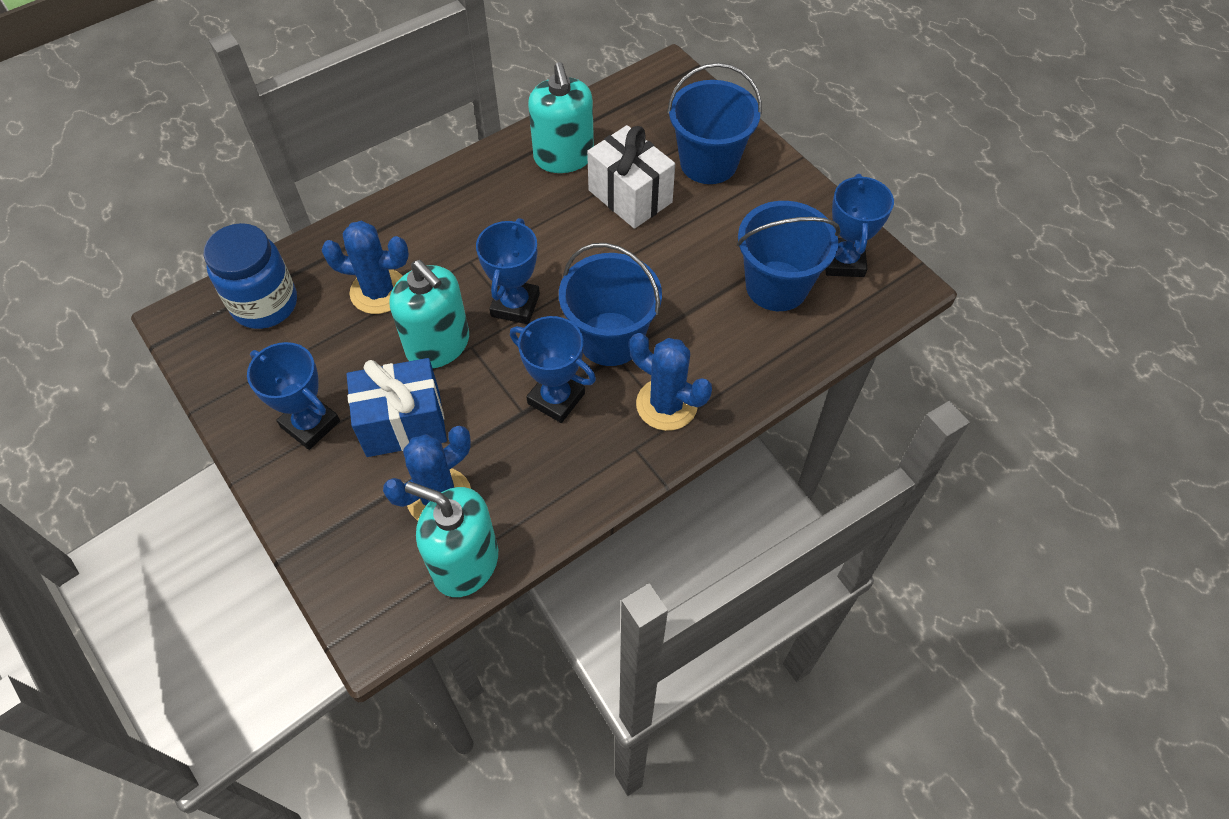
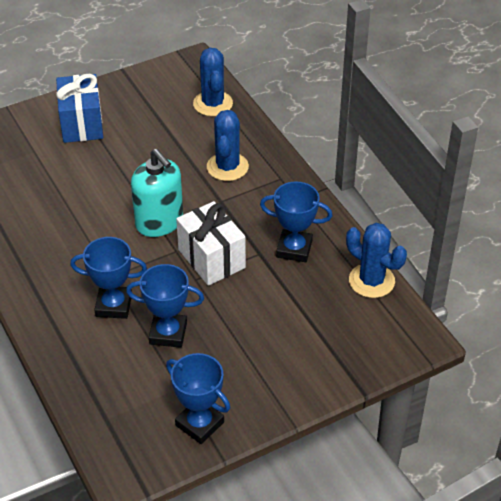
blue bucket: 3 -> 0
blue jar: 1 -> 0
turquoise soap dispenser: 3 -> 1

